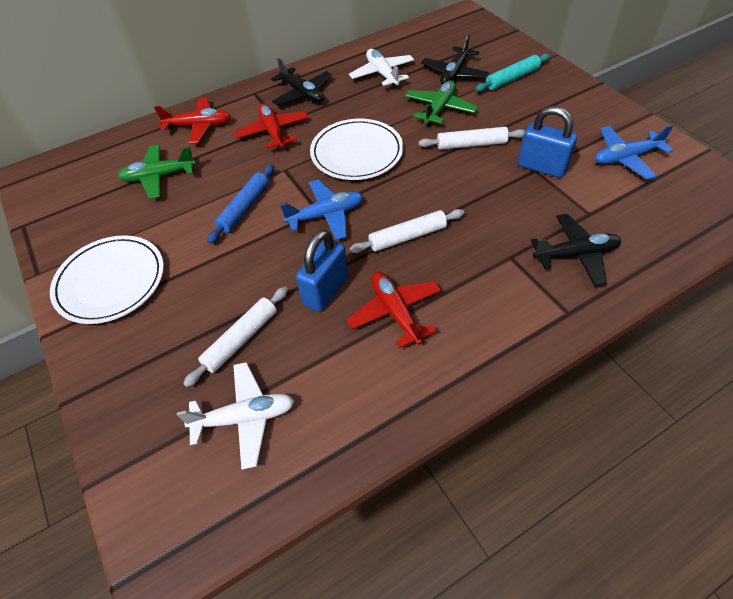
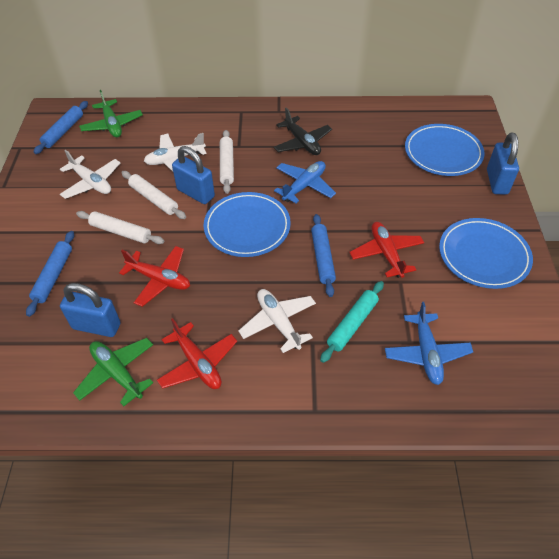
black plane: 3 -> 1
blue padlock: 2 -> 3
blue plate: 0 -> 3
blue rolling pin: 1 -> 3
white plane: 2 -> 3
white plate: 2 -> 0

